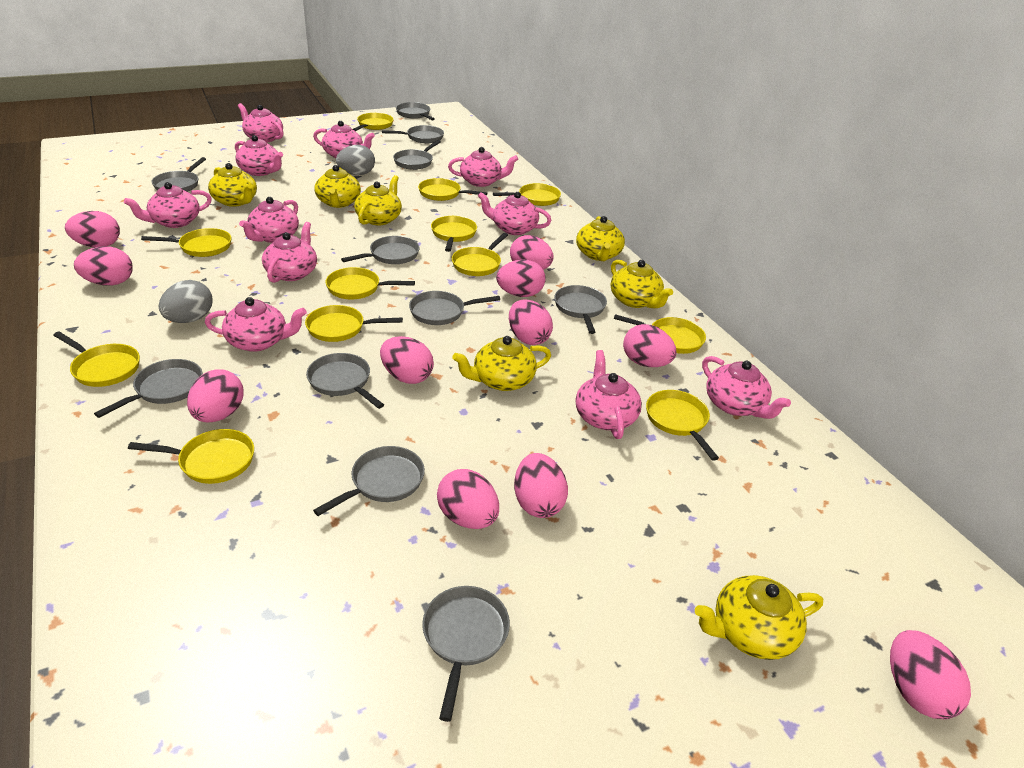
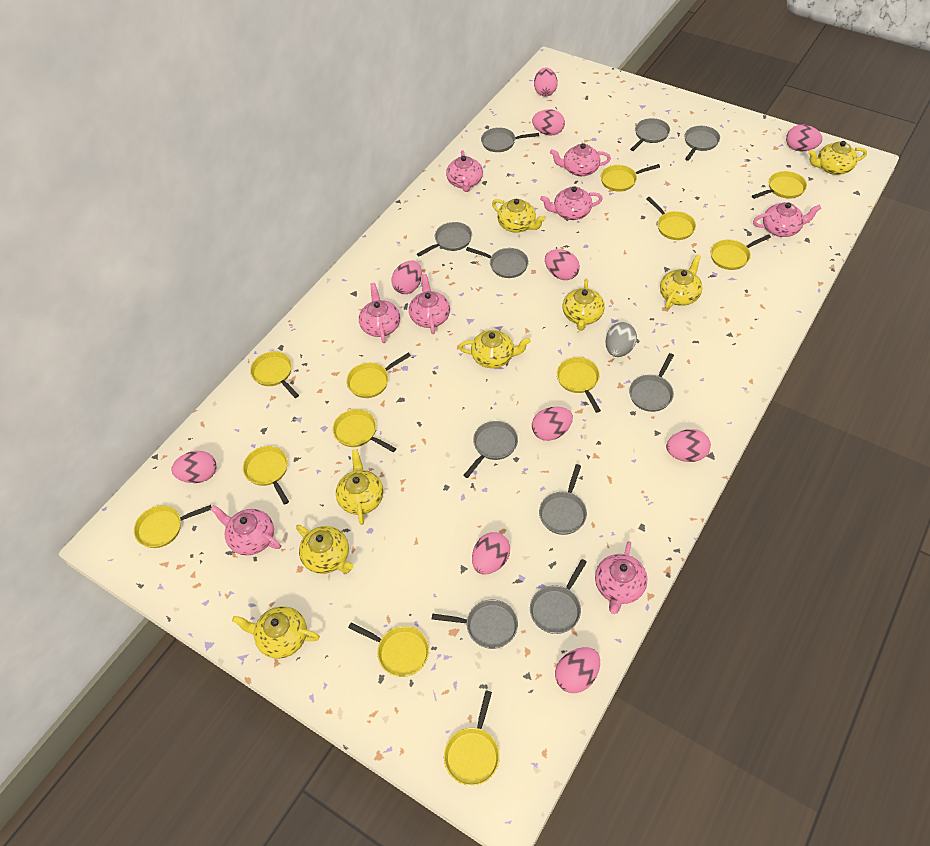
grey egg: 2 -> 1
grey pan: 11 -> 10
pink egg: 11 -> 10
pink teapot: 11 -> 8
yellow teapot: 7 -> 8

